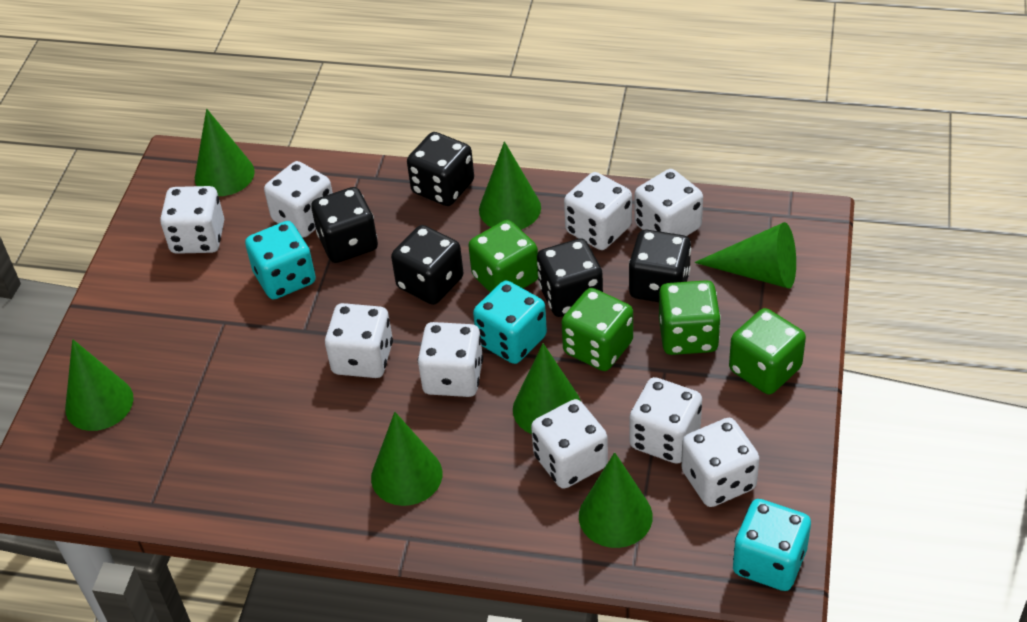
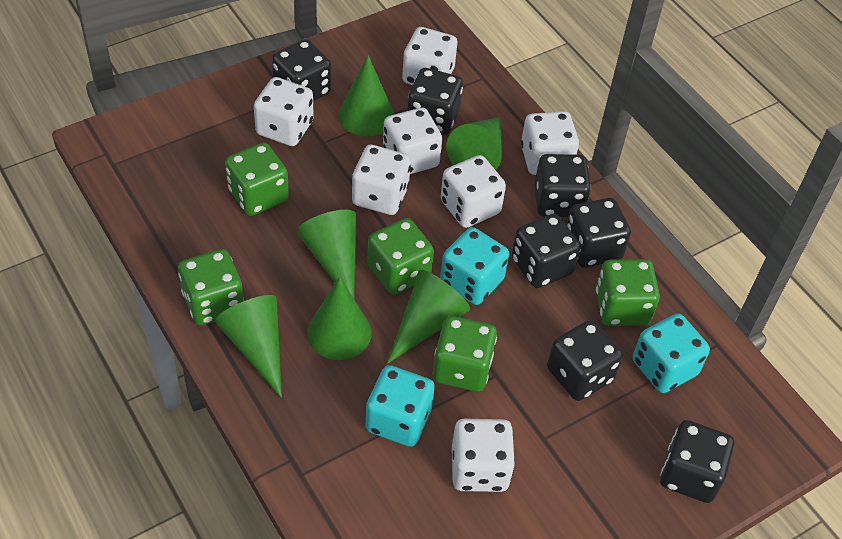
black dice: 5 -> 7
green cone: 7 -> 6
green dice: 4 -> 5
white dice: 9 -> 7

